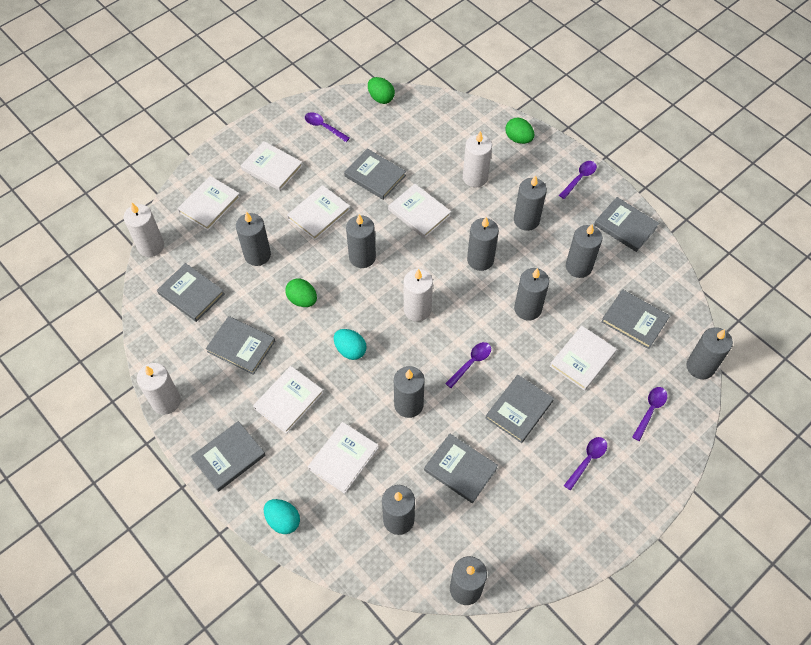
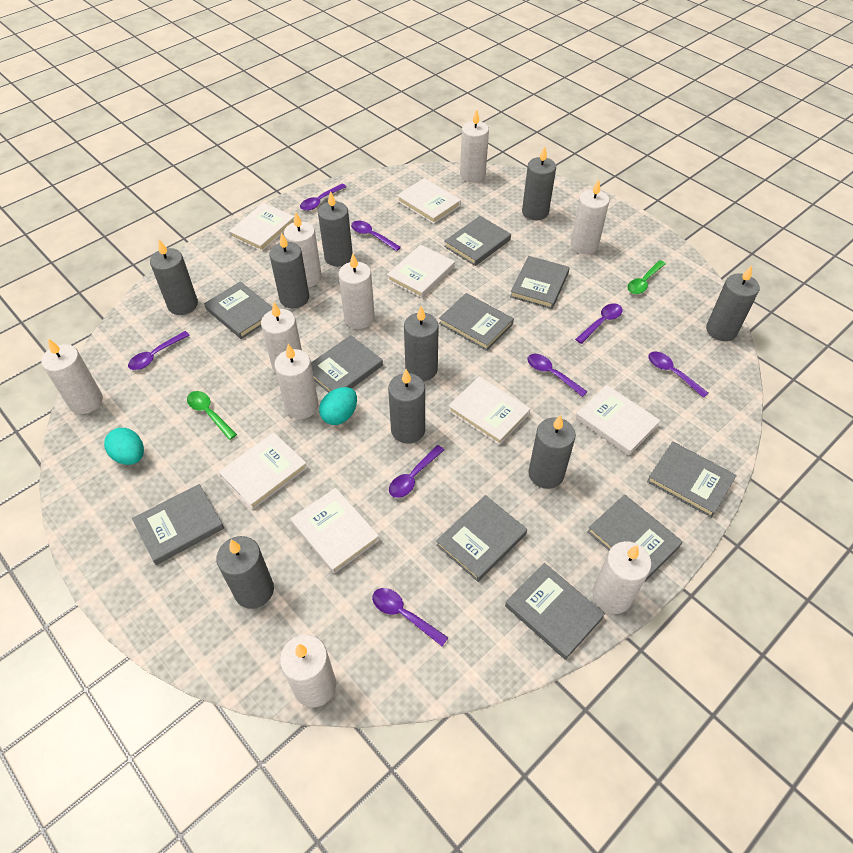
green egg: 3 -> 0
green spoon: 0 -> 2
grey book: 8 -> 10
grey candle: 10 -> 9
purple spoon: 5 -> 8
white candle: 4 -> 9

